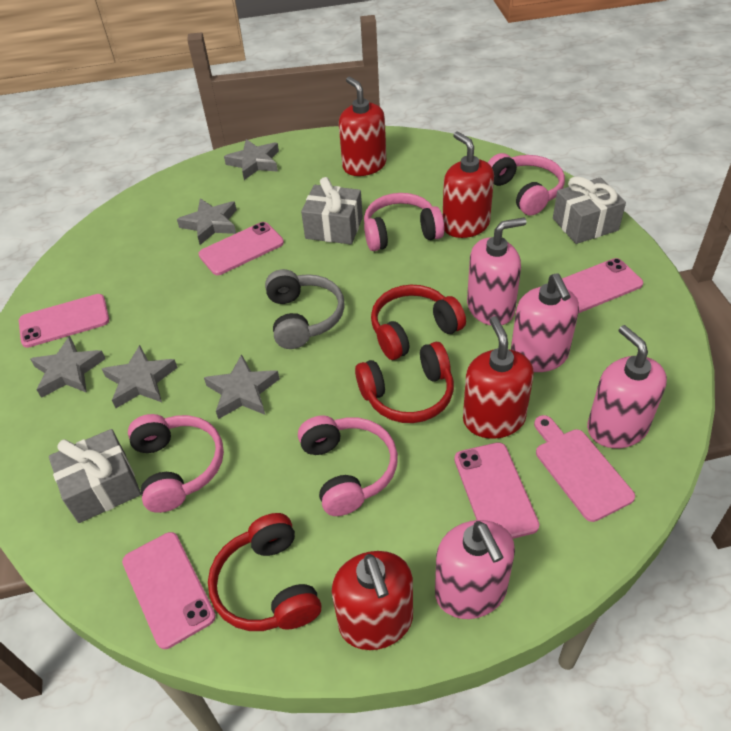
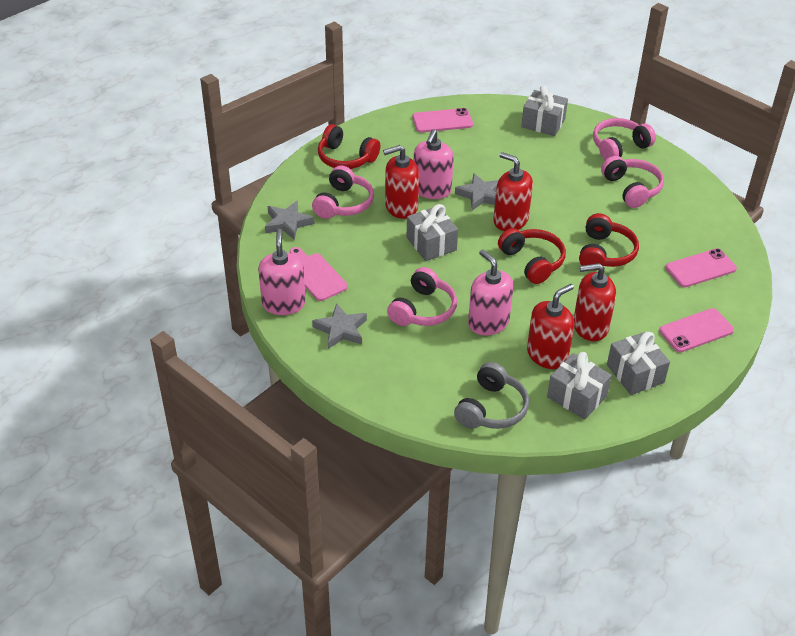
grey gift: 3 -> 4
grey star: 5 -> 3
pink phone: 5 -> 3
pink soap dispenser: 4 -> 3

